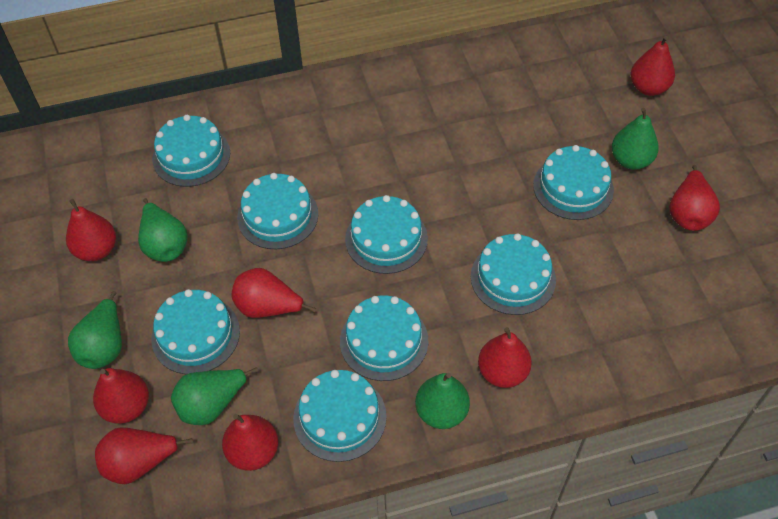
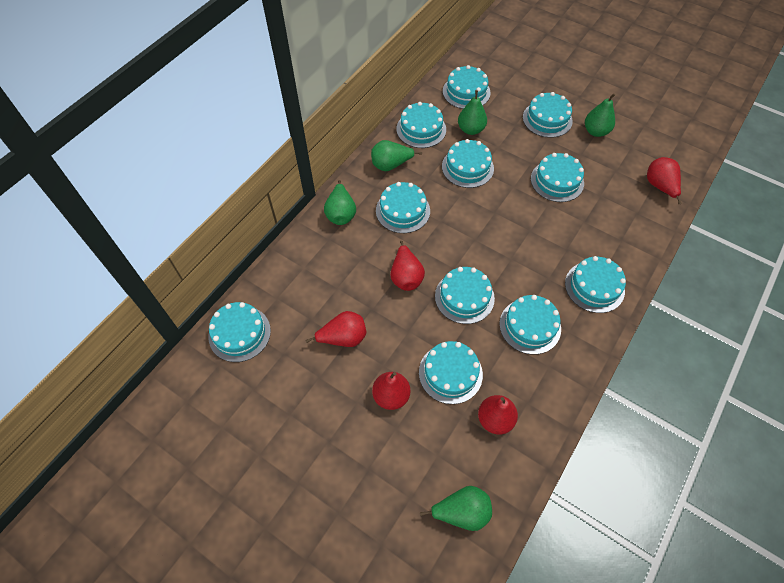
red pear: 8 -> 5
turquoise cake: 8 -> 11

